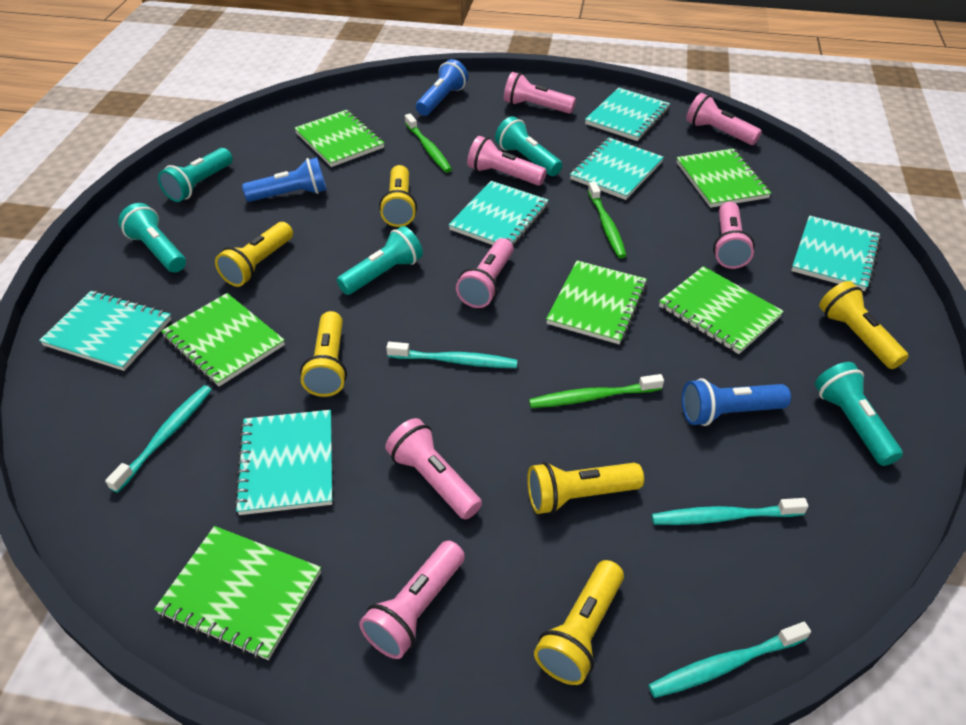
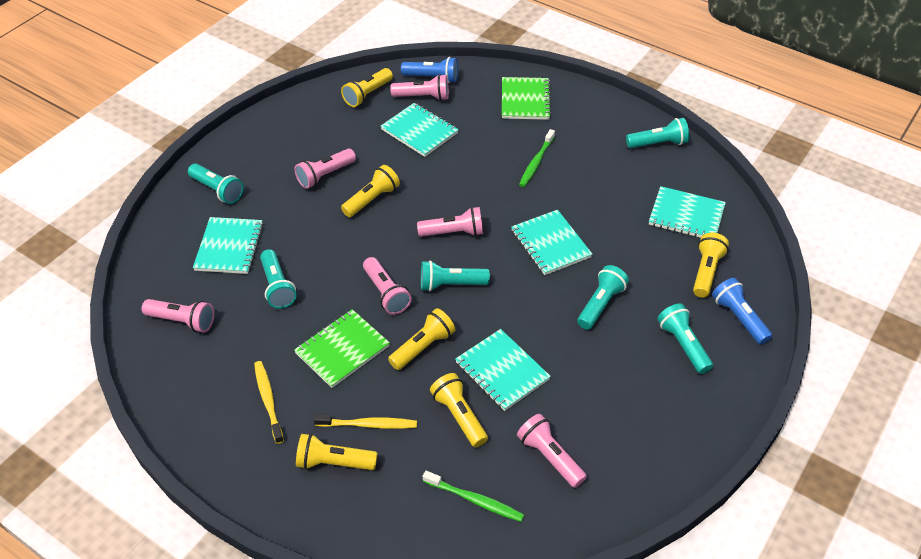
blue flashlight: 3 -> 2
green notebook: 6 -> 2
green toothbrush: 3 -> 2
pink flashlight: 7 -> 6
turquoise flashlight: 5 -> 6
turquoise notebook: 6 -> 5
turquoise toothbrush: 4 -> 0
yellow toothbrush: 0 -> 2

